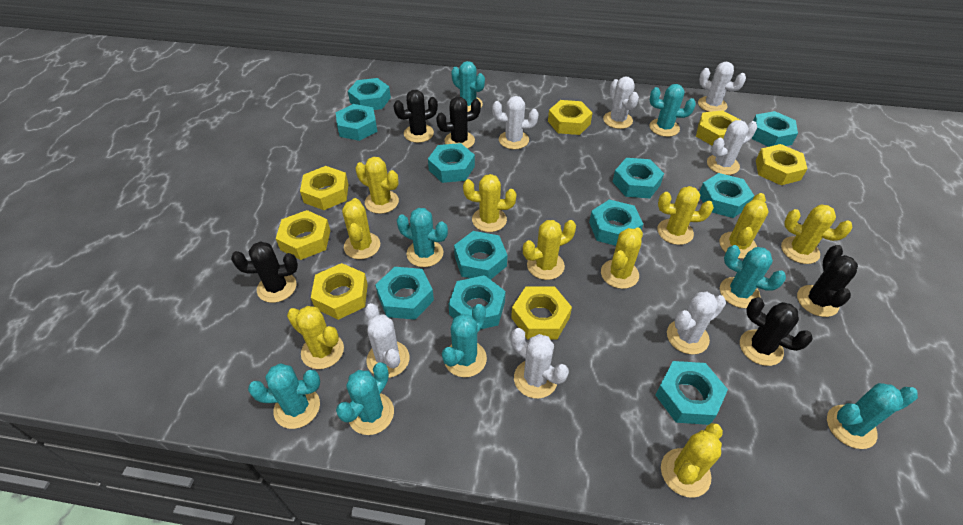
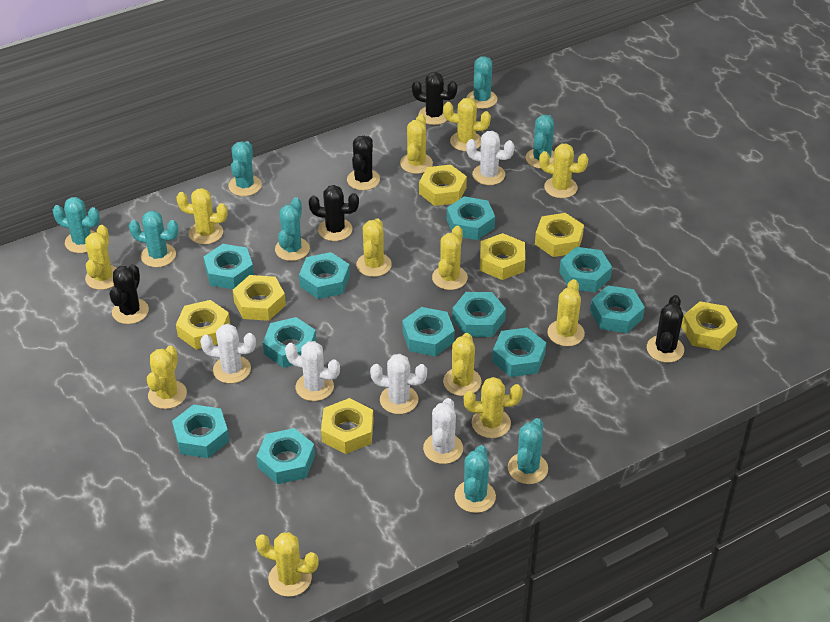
white cactus: 7 -> 5
yellow cactus: 10 -> 12

